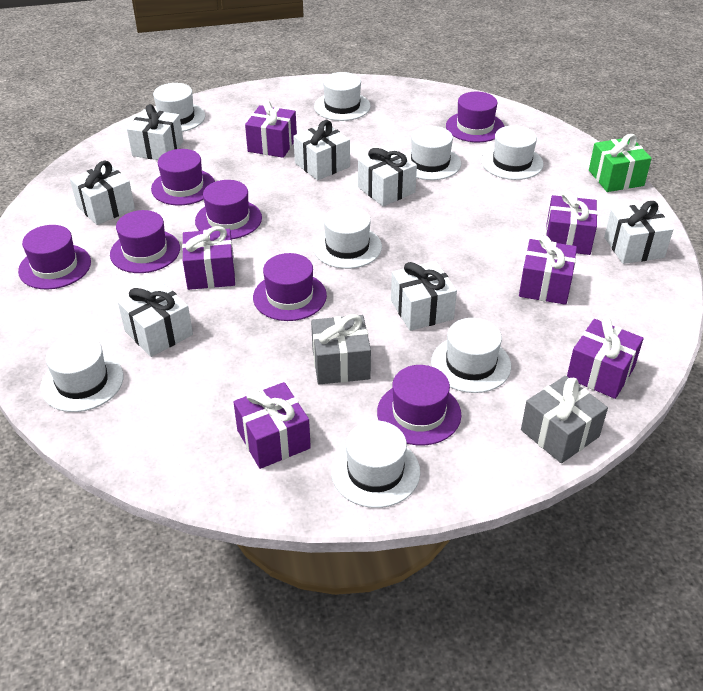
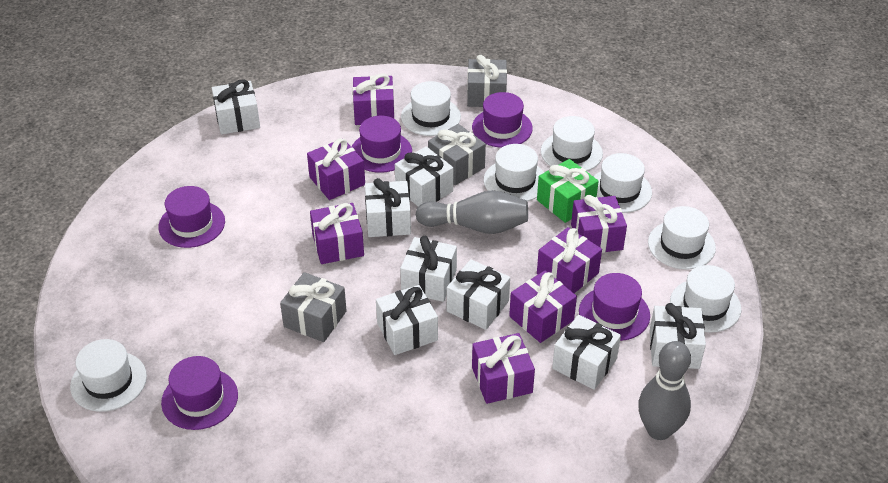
grey bowling pin: 0 -> 2
grey gift: 2 -> 3
purple gift: 6 -> 7
purple hat: 7 -> 5
white gift: 7 -> 8
white hat: 8 -> 7

